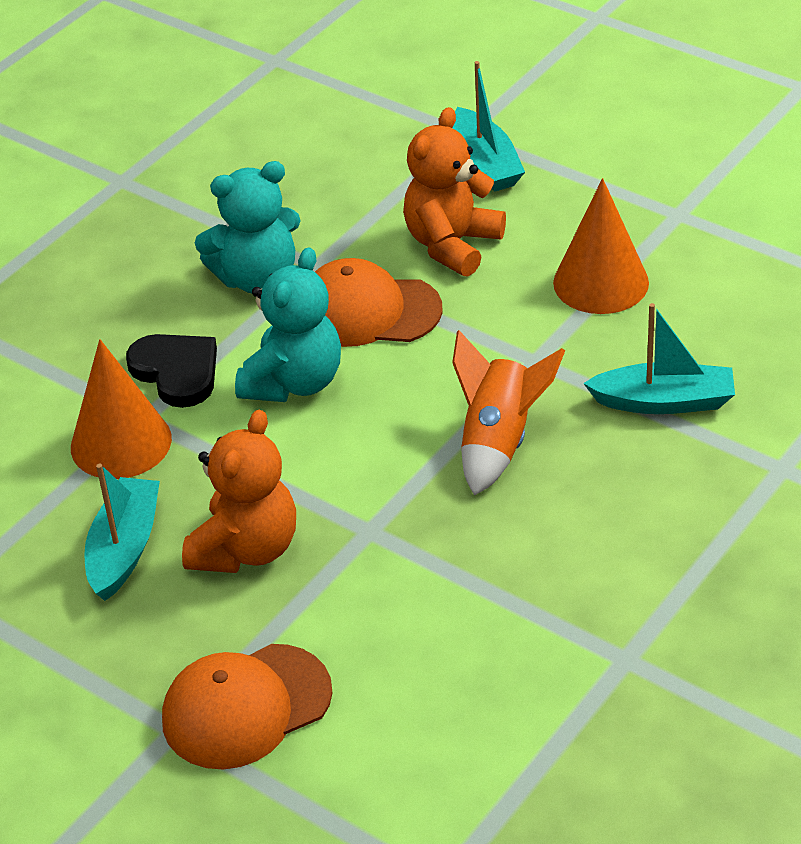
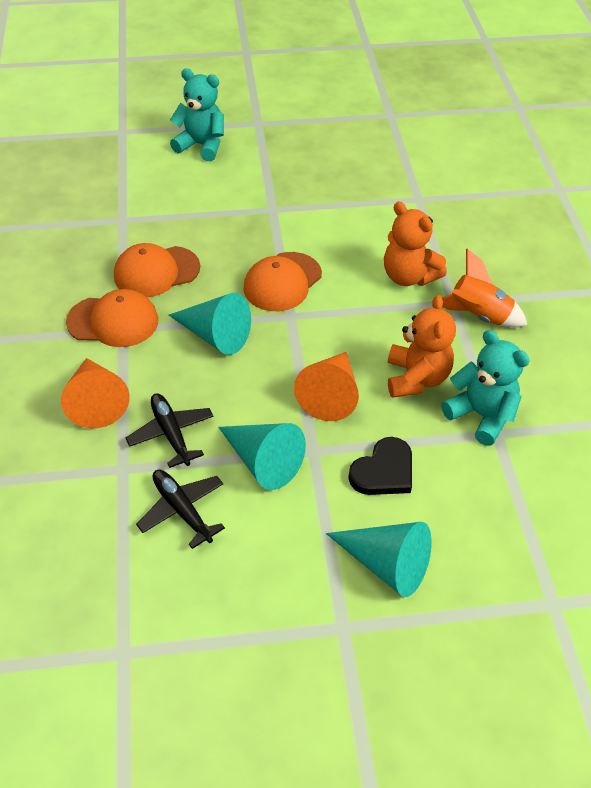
black plane: 0 -> 2
orange cap: 2 -> 3
turquoise boat: 3 -> 0
turquoise cone: 0 -> 3

